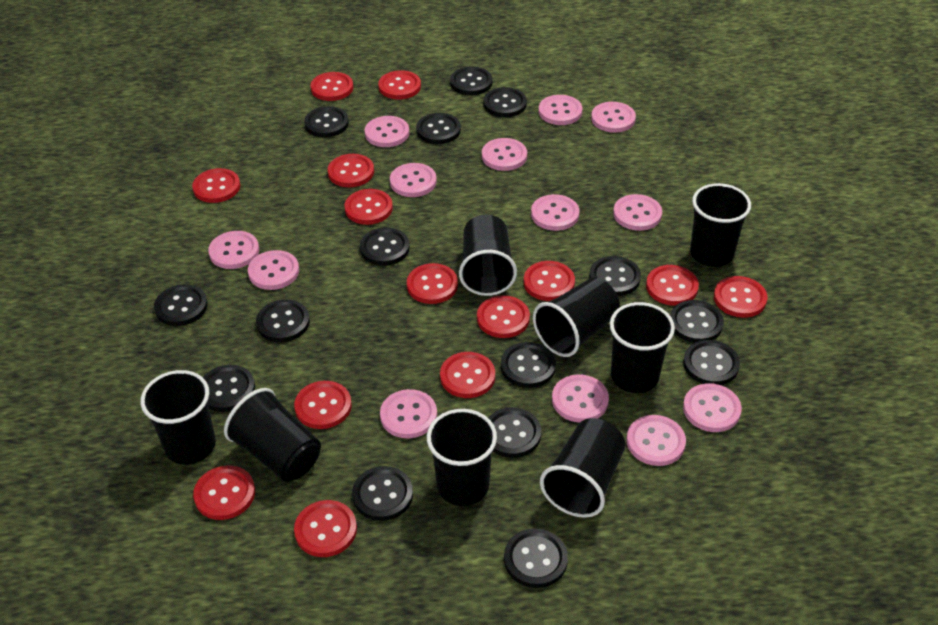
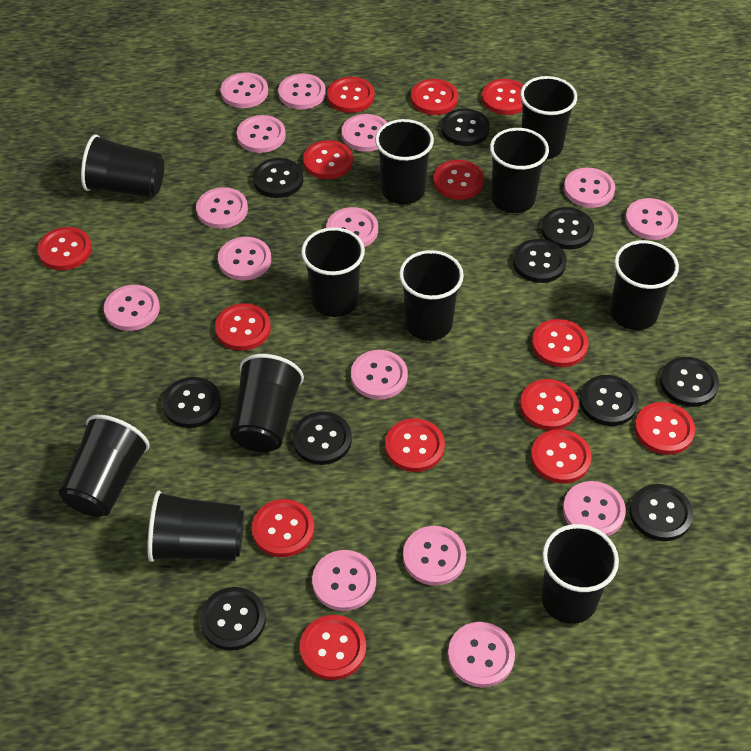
black button: 15 -> 10
black cup: 8 -> 11
pink button: 13 -> 15

